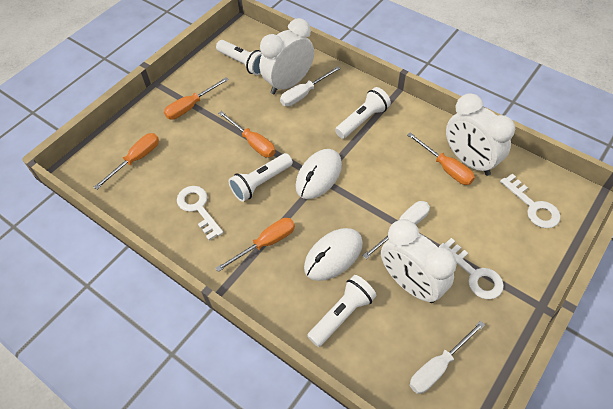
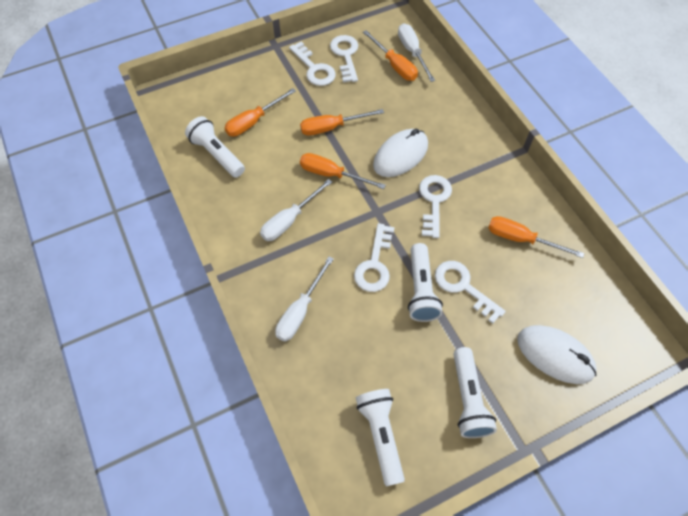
white clock: 3 -> 0
white key: 3 -> 5

